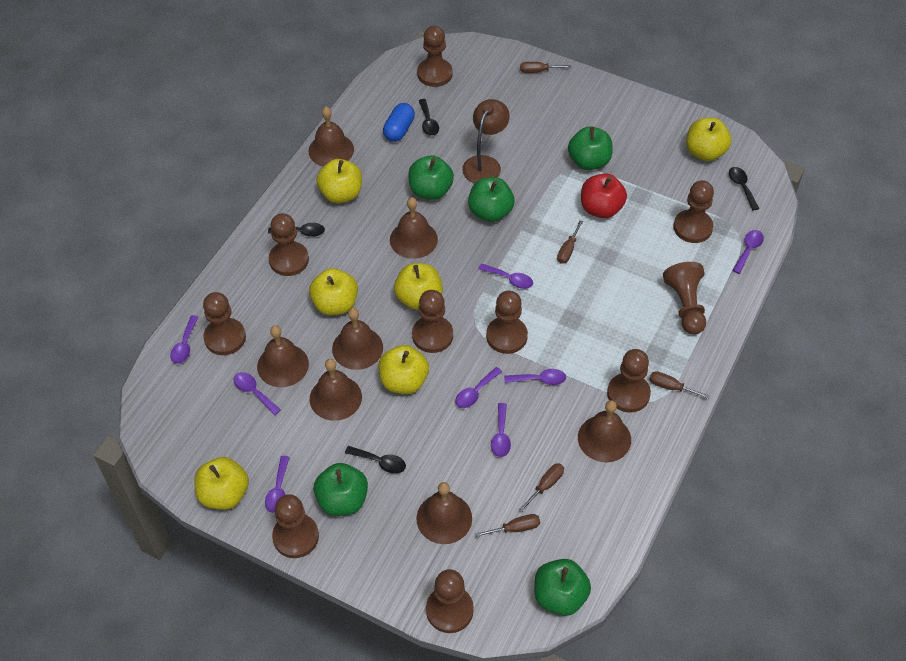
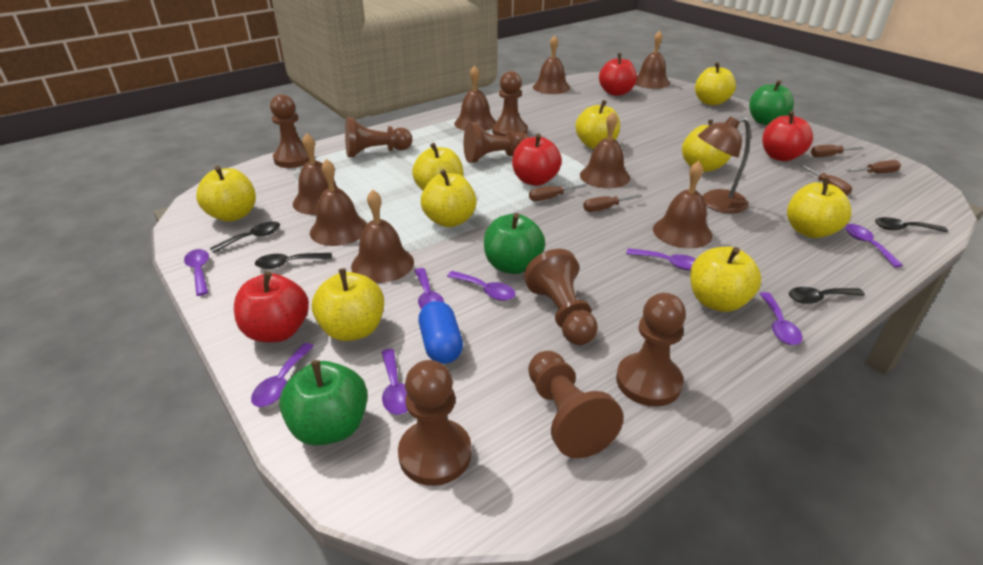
brown bell: 7 -> 8
brown pawn: 10 -> 8
green apple: 5 -> 3
red apple: 1 -> 4
yellow apple: 6 -> 9

